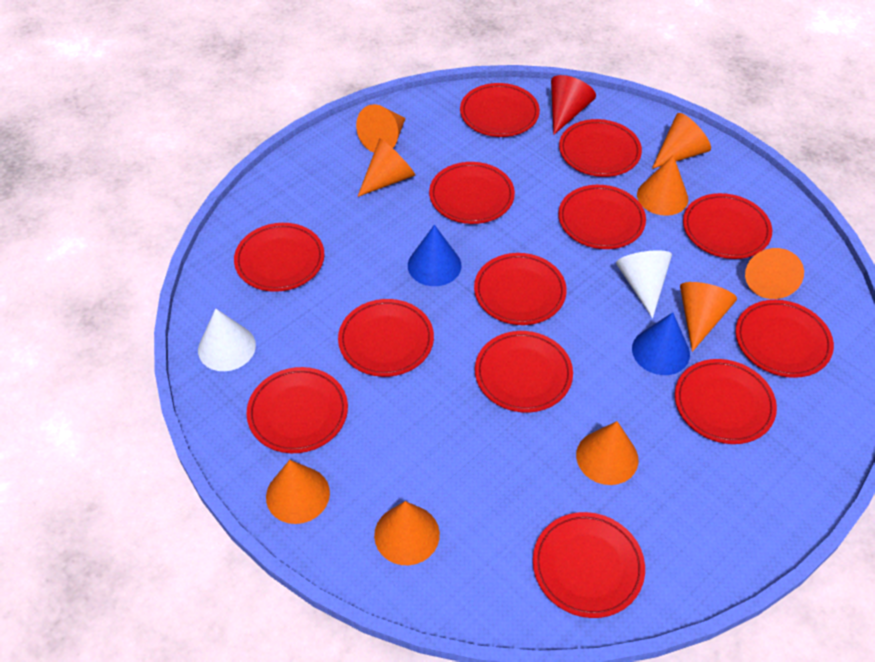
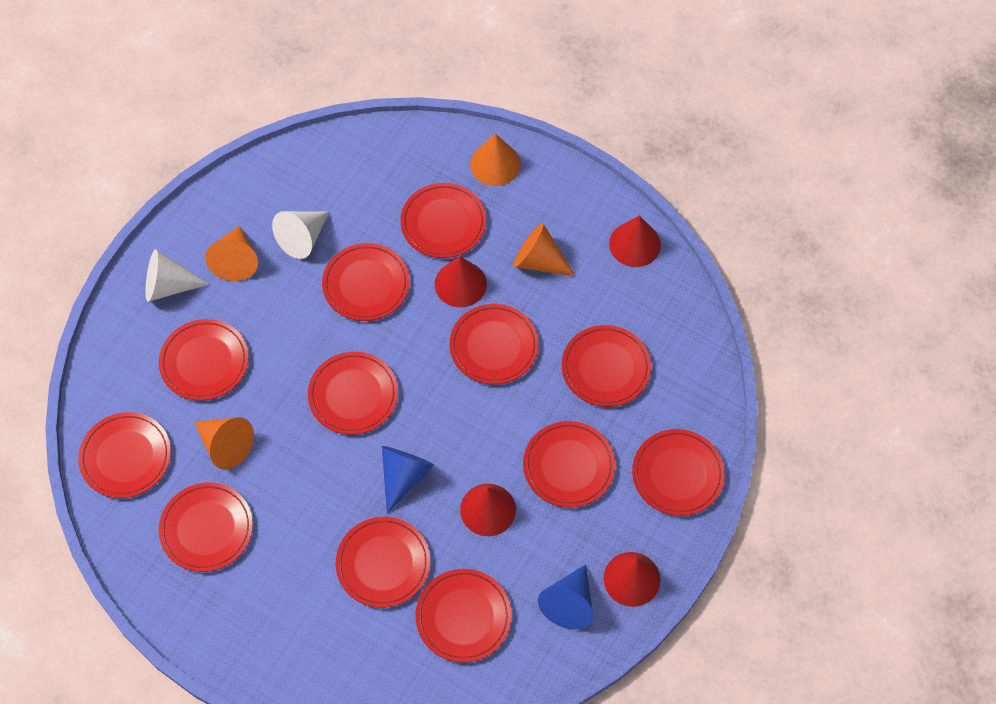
orange cone: 9 -> 4
red cone: 1 -> 4
red plate: 13 -> 12

